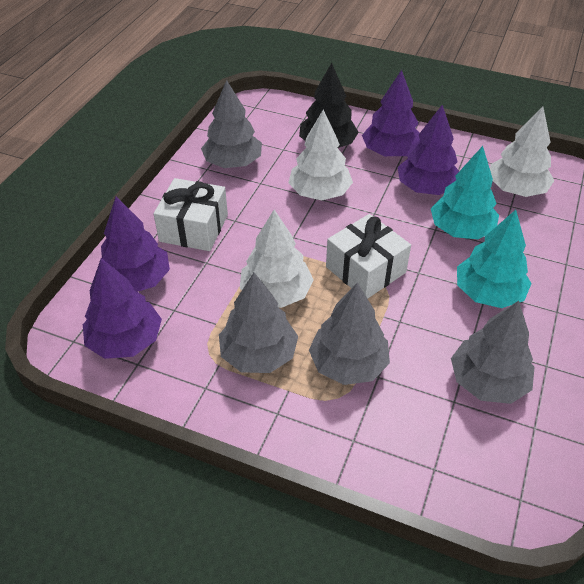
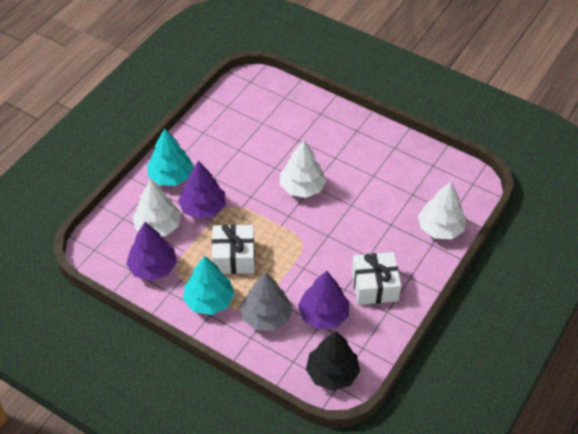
grey tree: 4 -> 1
purple tree: 4 -> 3

